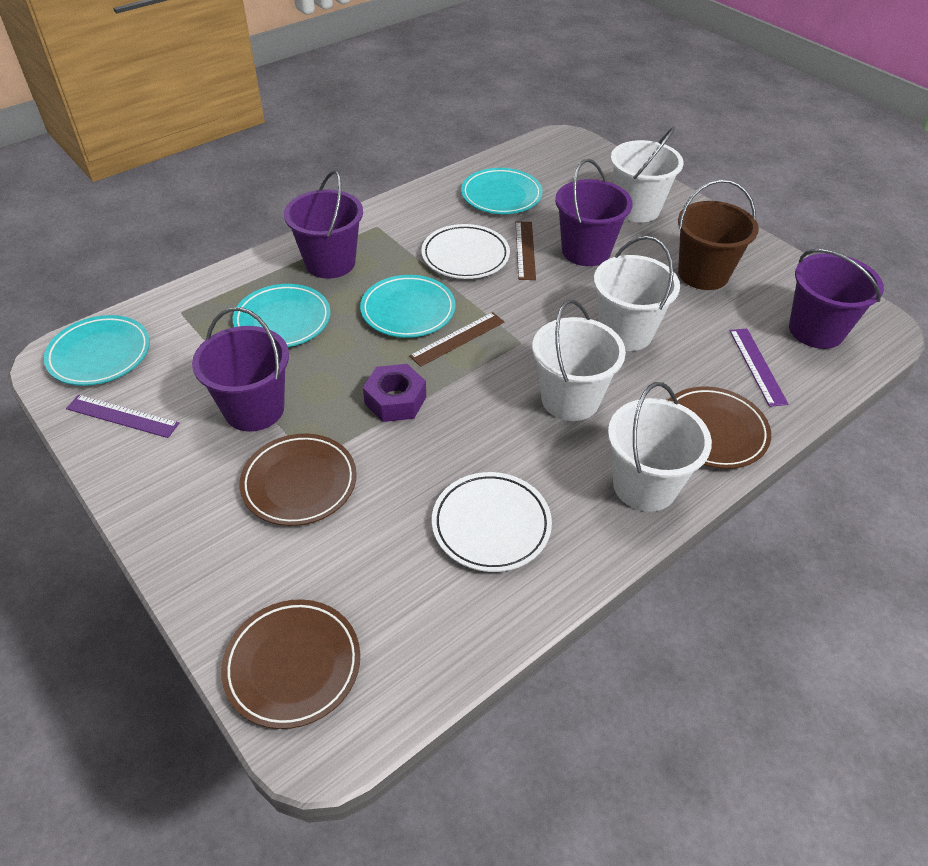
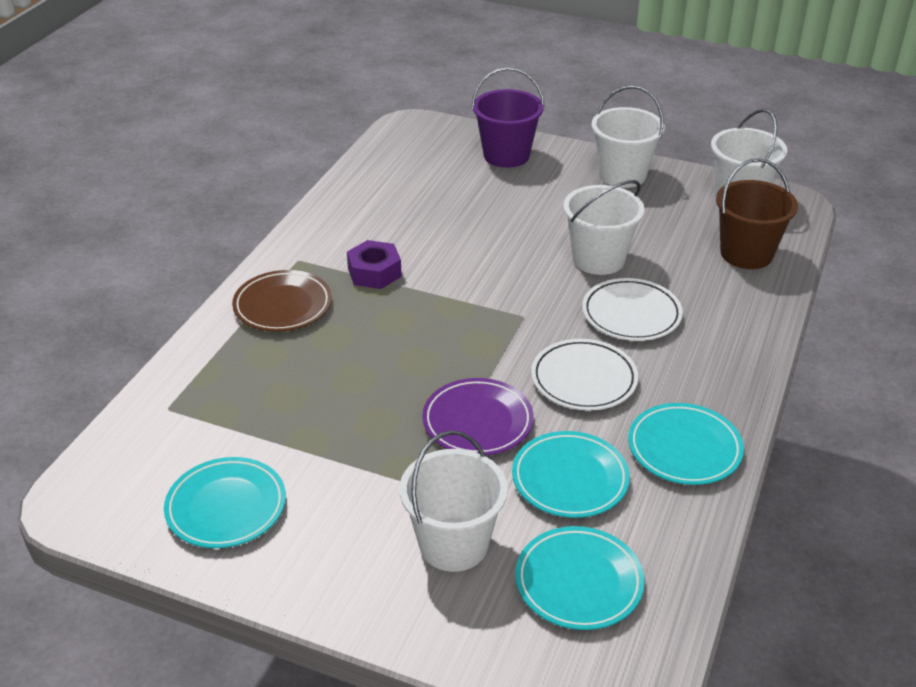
brown plate: 3 -> 1
brown ruler: 2 -> 0
purple bucket: 4 -> 1
purple plate: 0 -> 1
purple ruler: 2 -> 0

